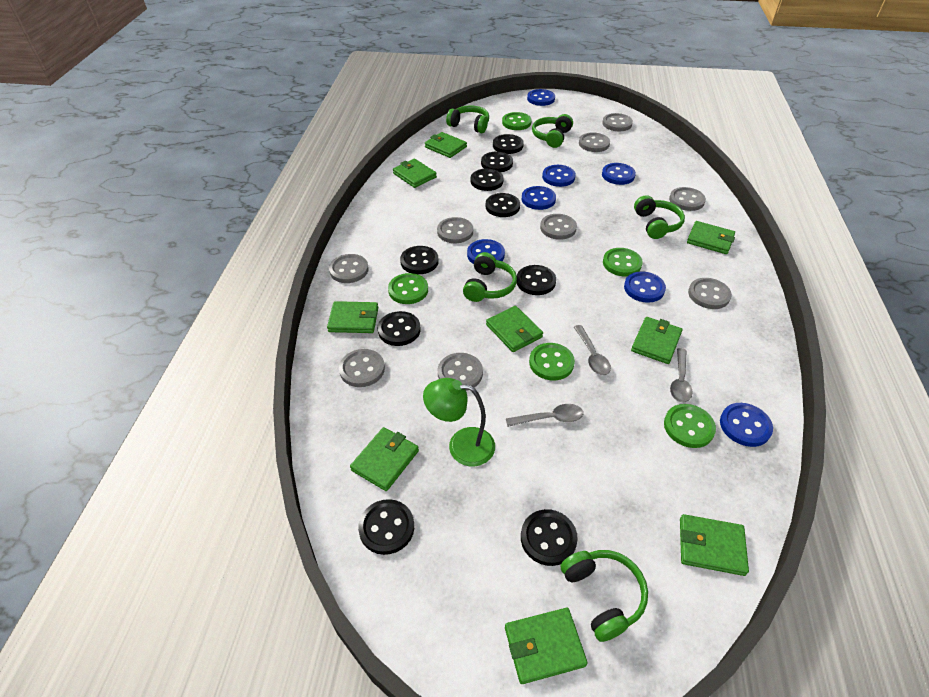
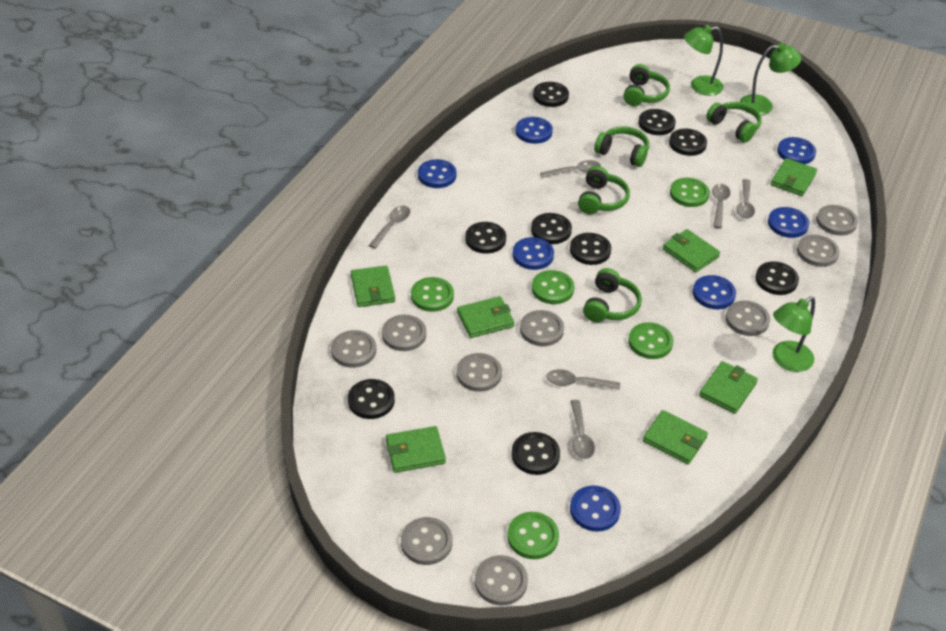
green lamp: 1 -> 3
green wallet: 9 -> 7
grey spoon: 3 -> 6

